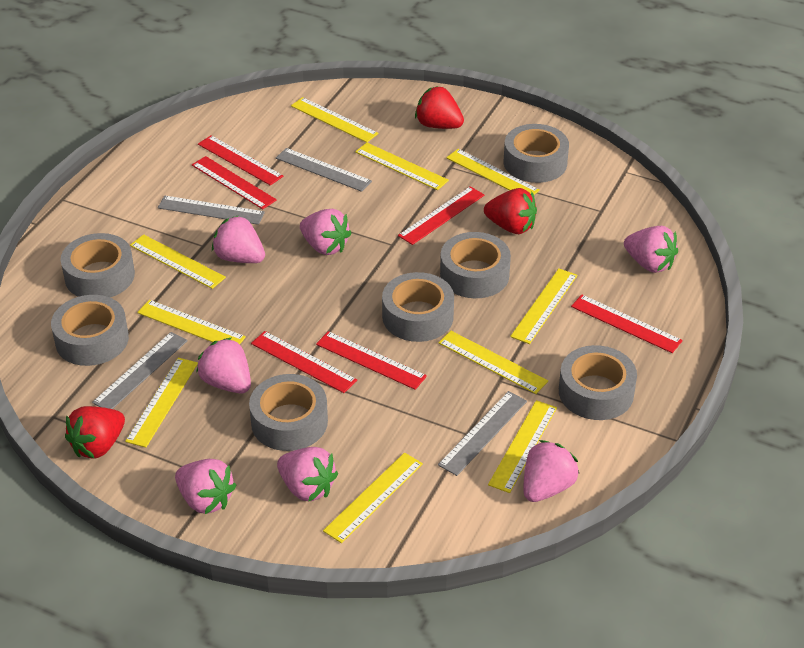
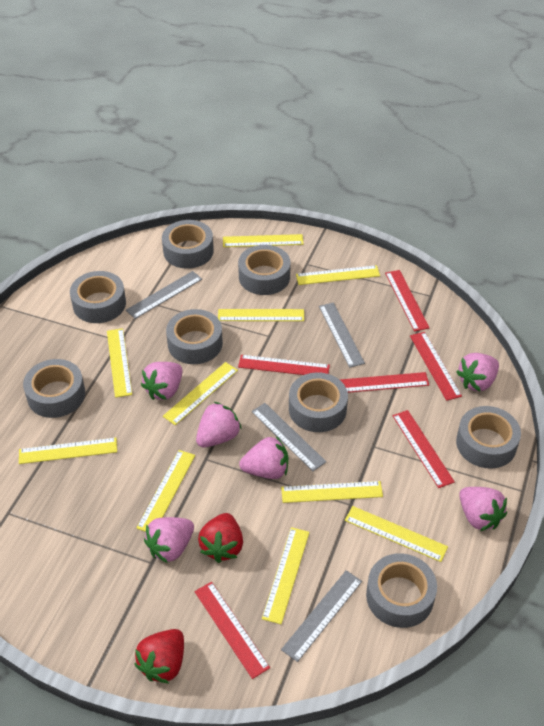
grey tape: 7 -> 8
pink strawberry: 7 -> 6
red strawberry: 3 -> 2

